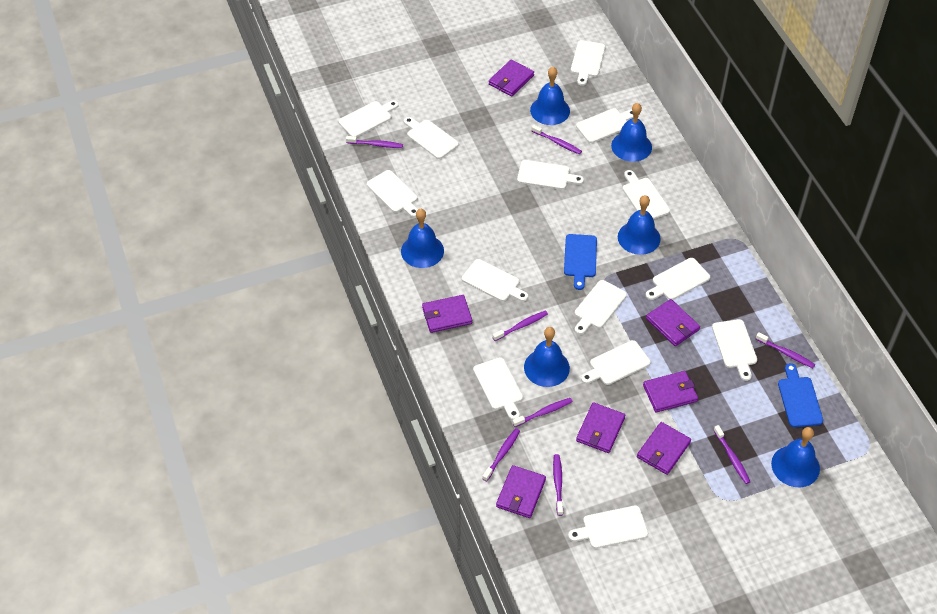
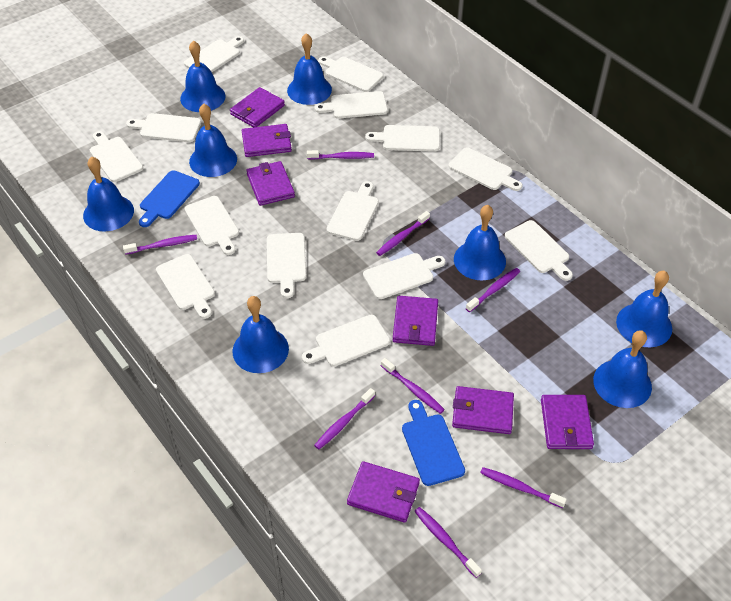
blue bell: 6 -> 8

